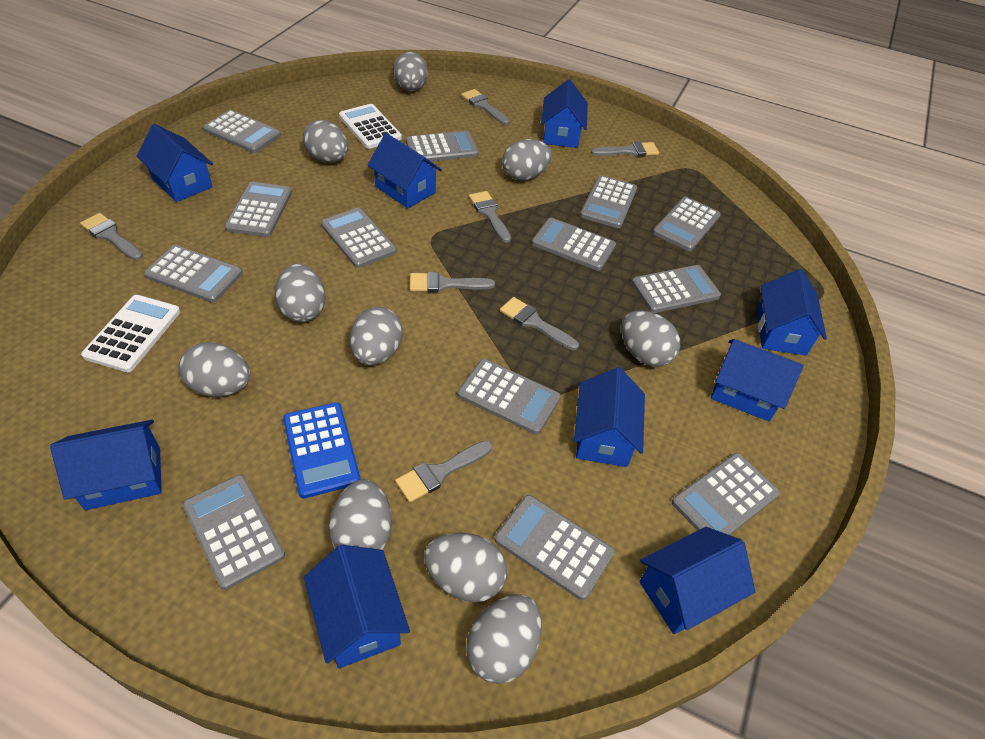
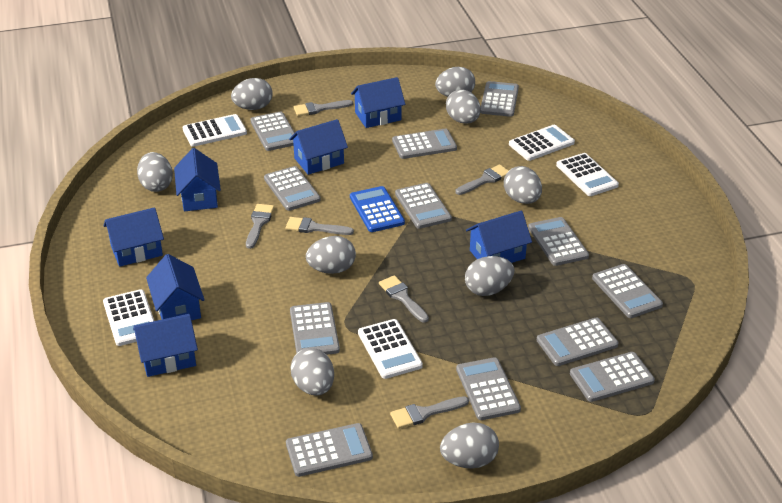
blue house: 9 -> 7
grey brush: 7 -> 6
grey calculator: 13 -> 12
grey egg: 10 -> 9
white calculator: 2 -> 5

